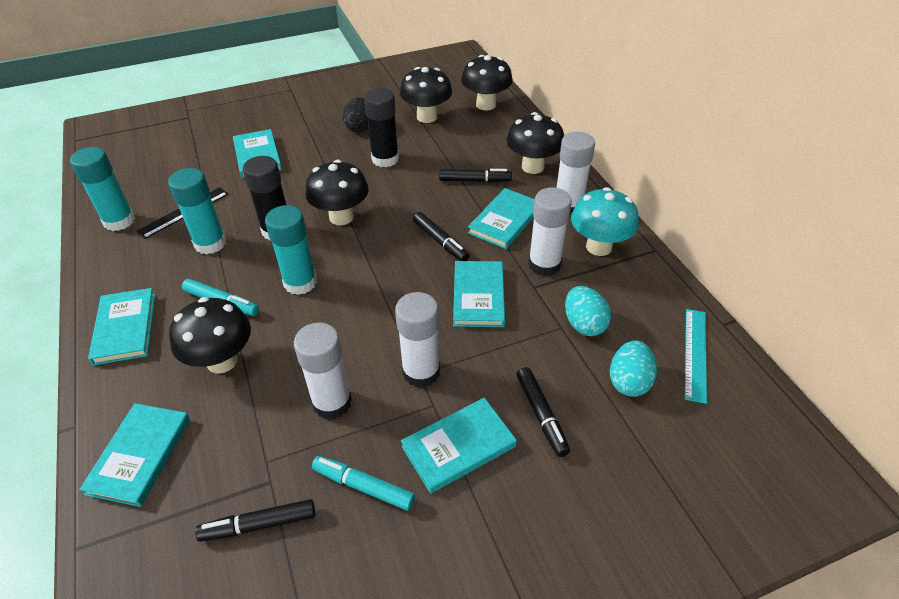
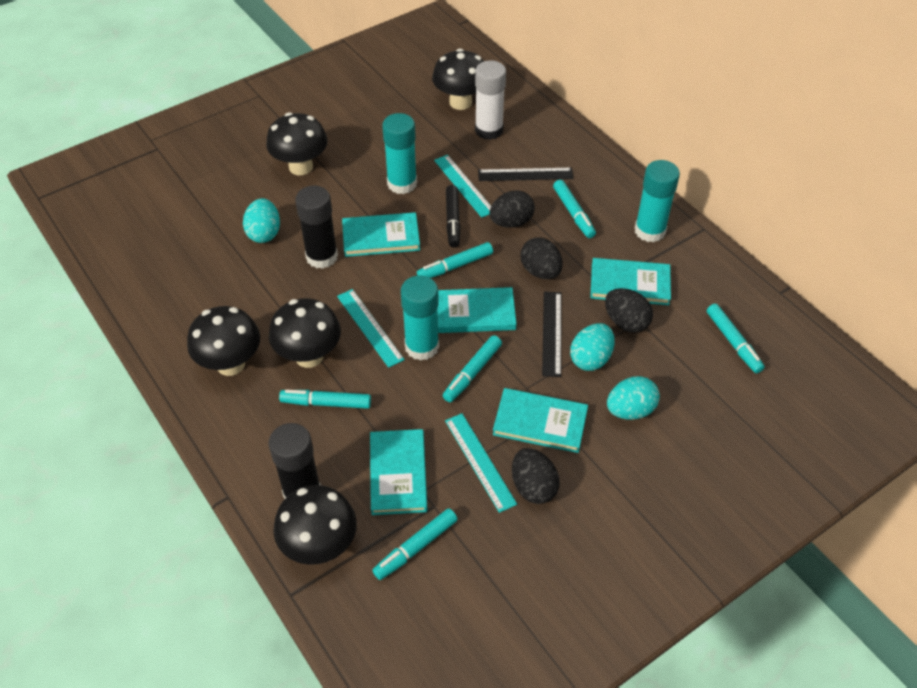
black egg: 1 -> 4
black marker: 4 -> 1
black ruler: 1 -> 2
turquoise book: 6 -> 5
turquoise egg: 2 -> 3
turquoise marker: 2 -> 6
turquoise mushroom: 1 -> 0
turquoise ruler: 1 -> 3
white glue stick: 4 -> 1

